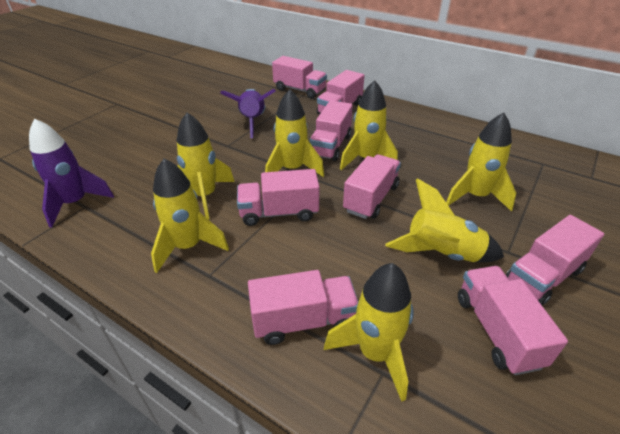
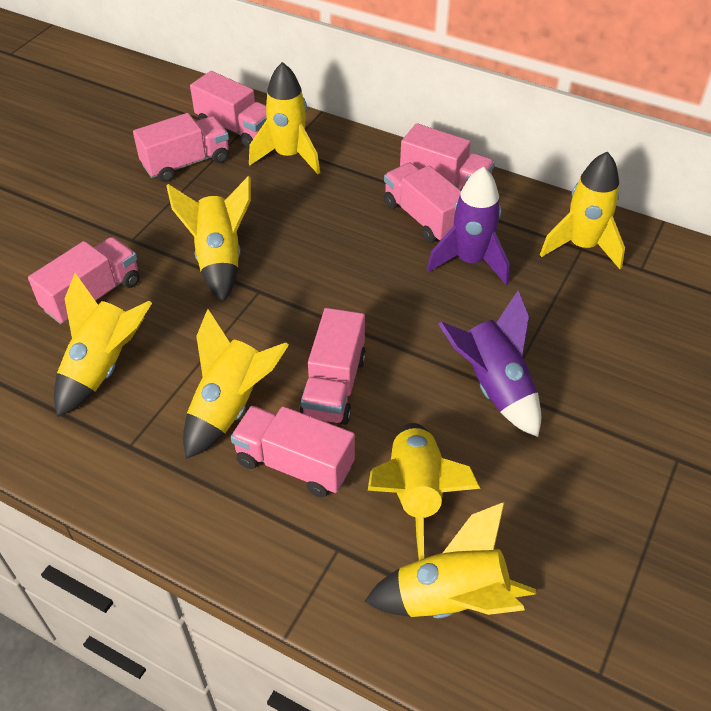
pink truck: 8 -> 7

